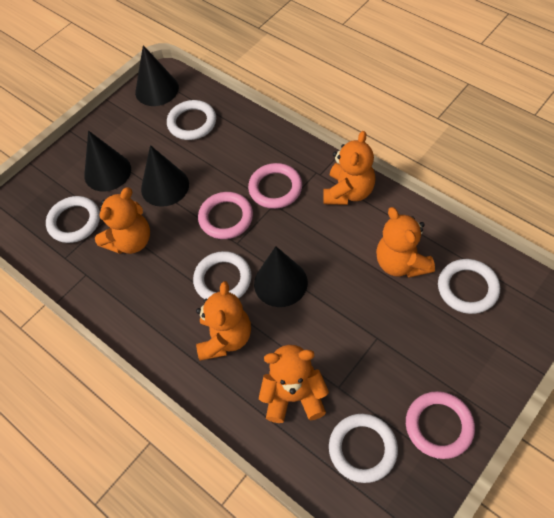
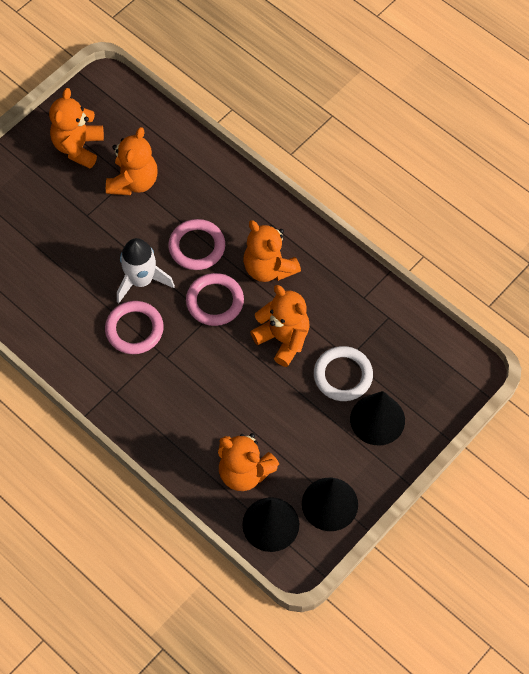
black cone: 4 -> 3
white ring: 5 -> 1
white rocket: 0 -> 1

